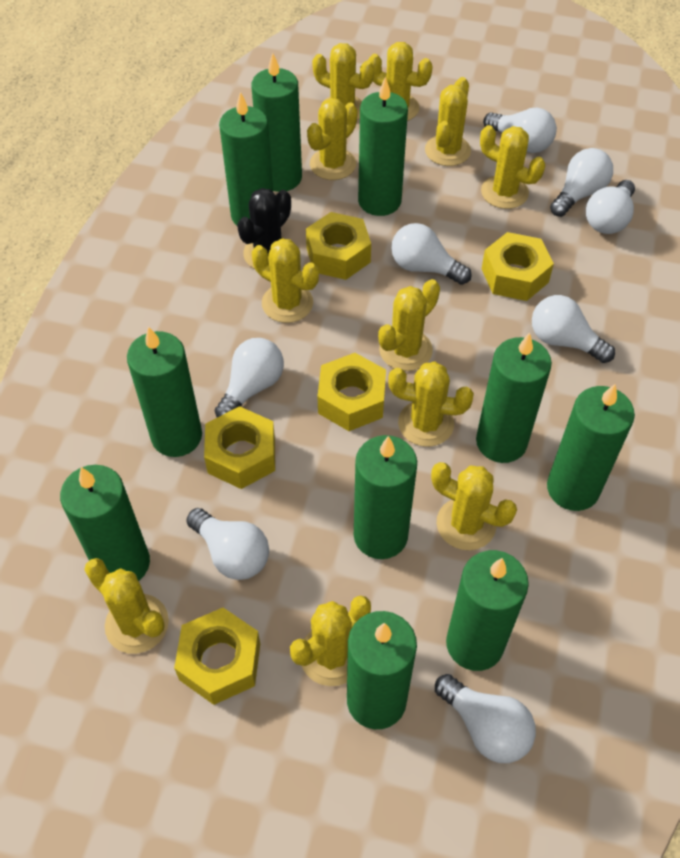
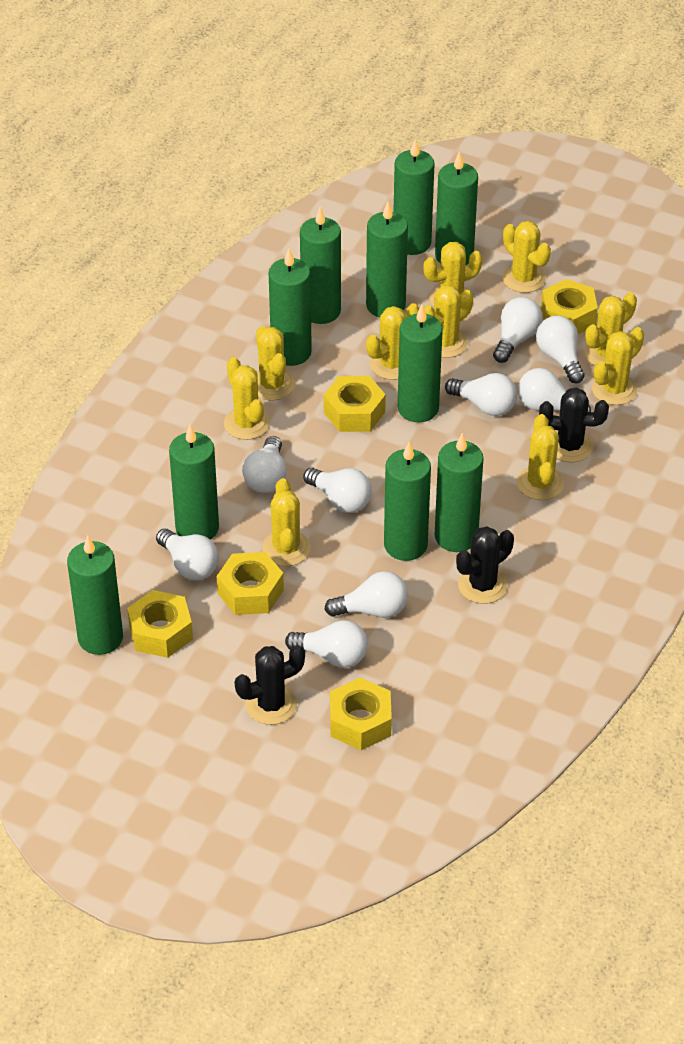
black cactus: 1 -> 3
white light bulb: 8 -> 9
yellow cactus: 11 -> 10

